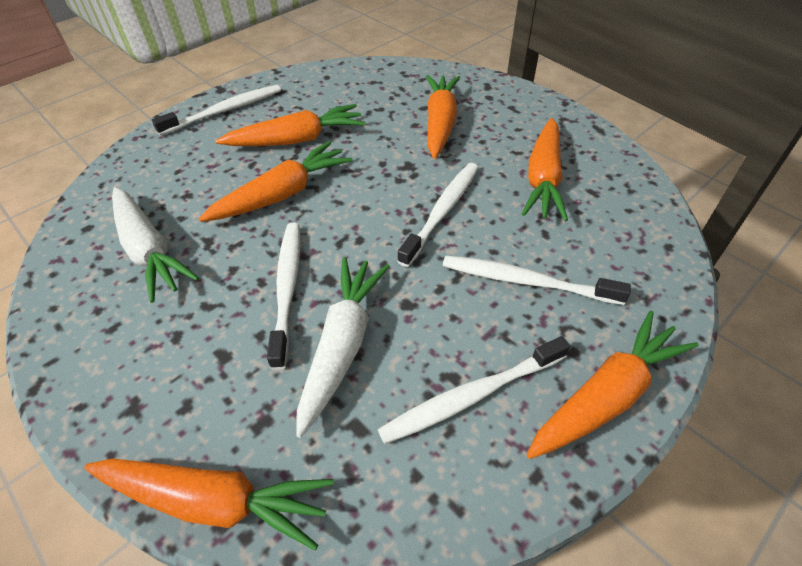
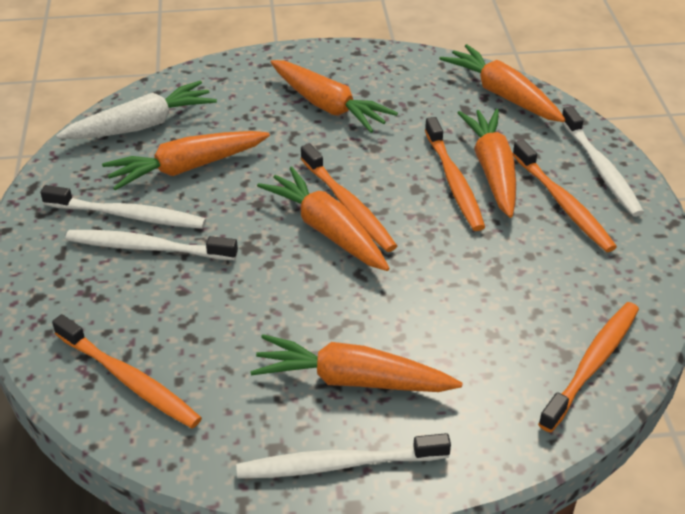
orange toothbrush: 0 -> 5
white carrot: 2 -> 1
white toothbrush: 5 -> 4

